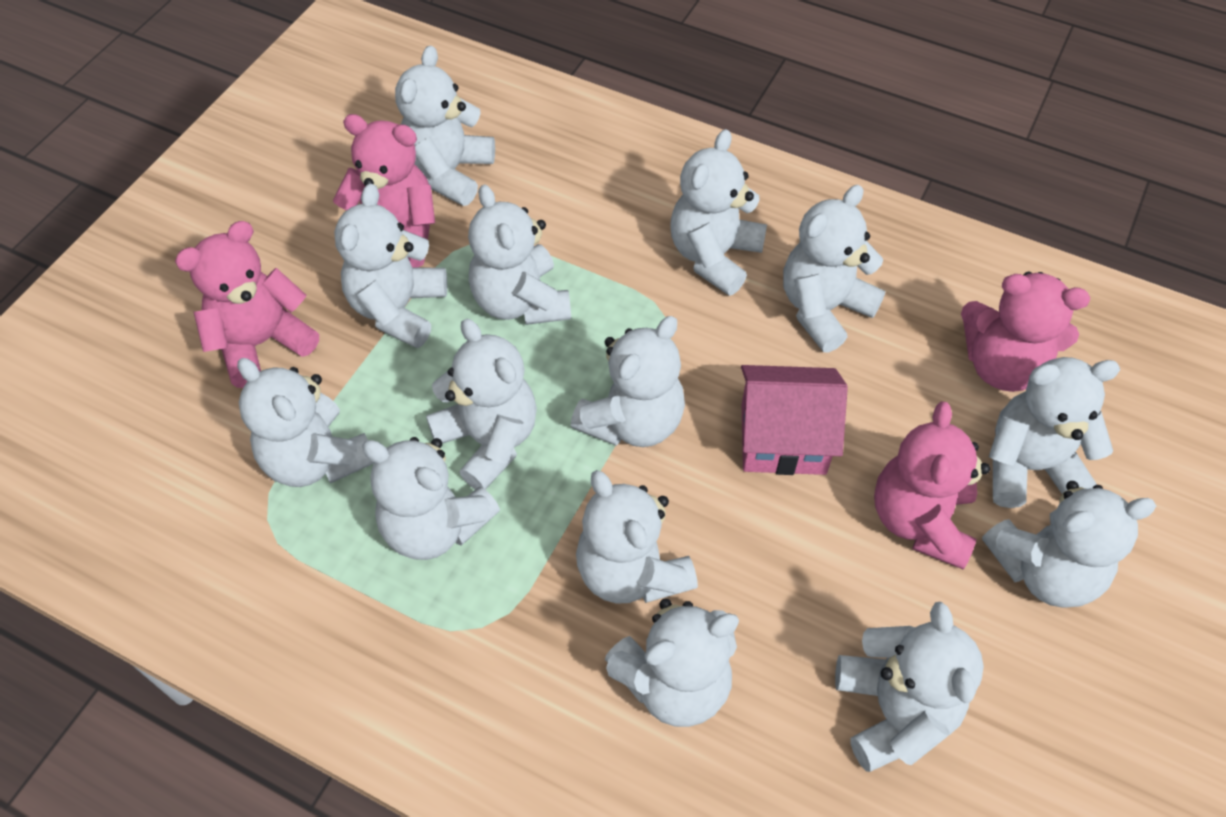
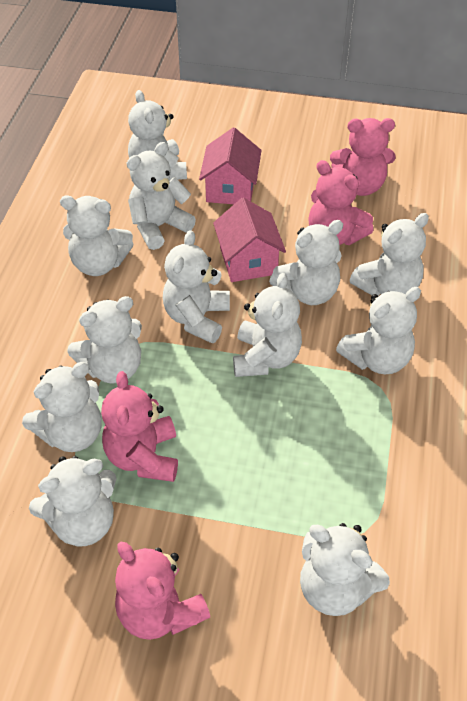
pink house: 1 -> 2
white teddy bear: 14 -> 12

